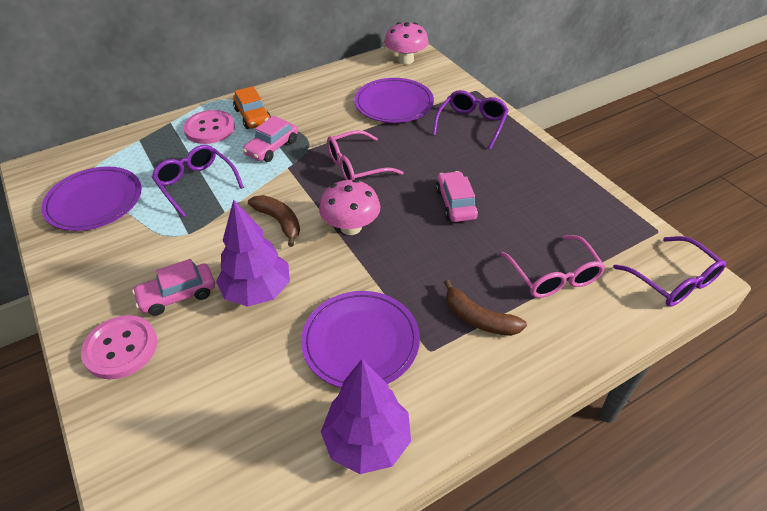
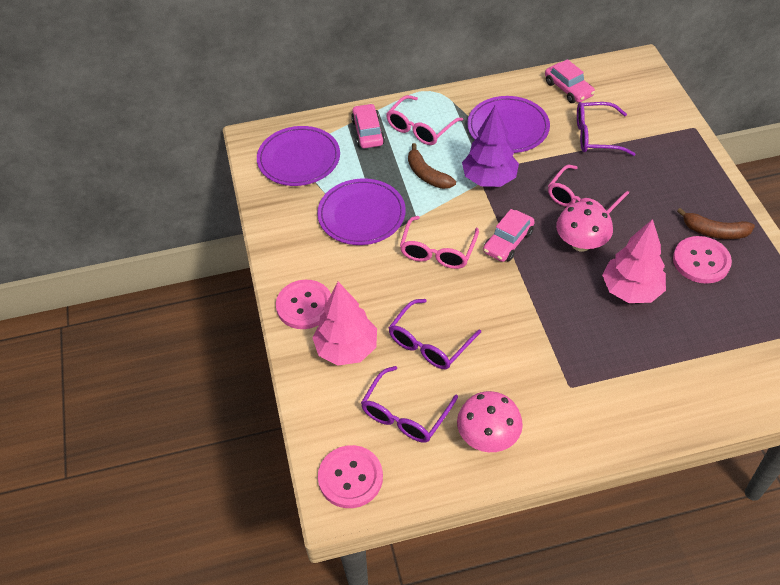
orange car: 1 -> 0
pink button: 2 -> 3
pink glasses: 2 -> 3
pink tree: 0 -> 2
purple tree: 2 -> 1

